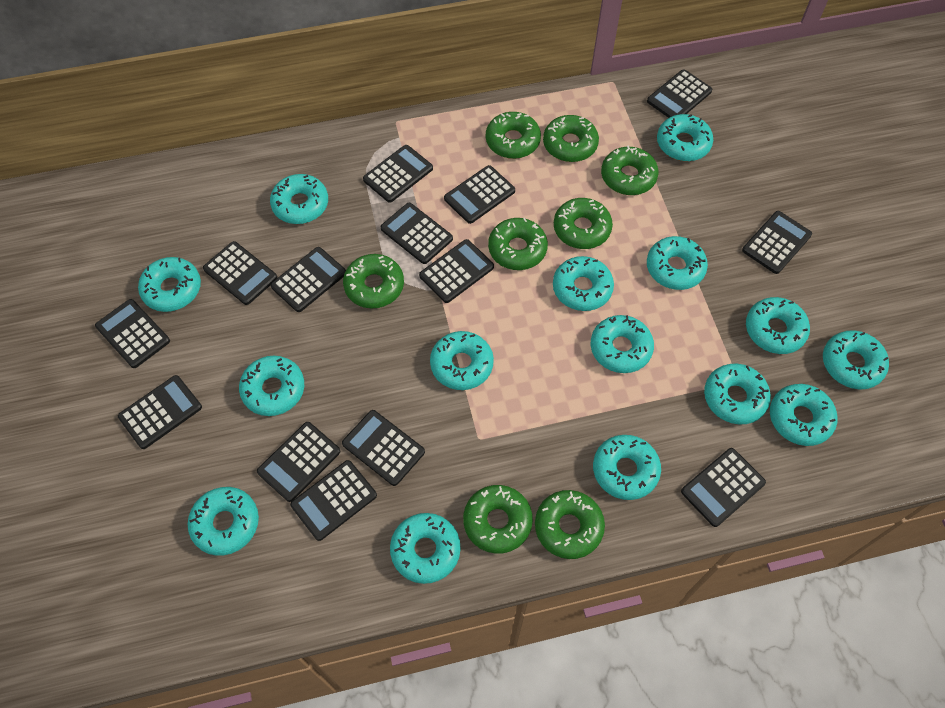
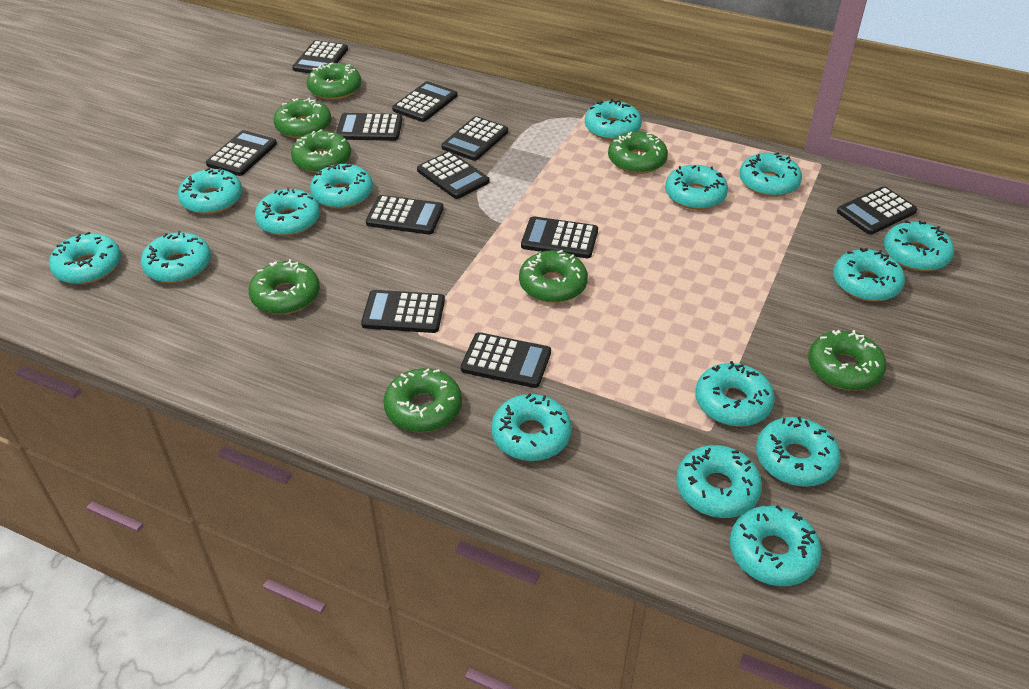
black calculator: 14 -> 11

